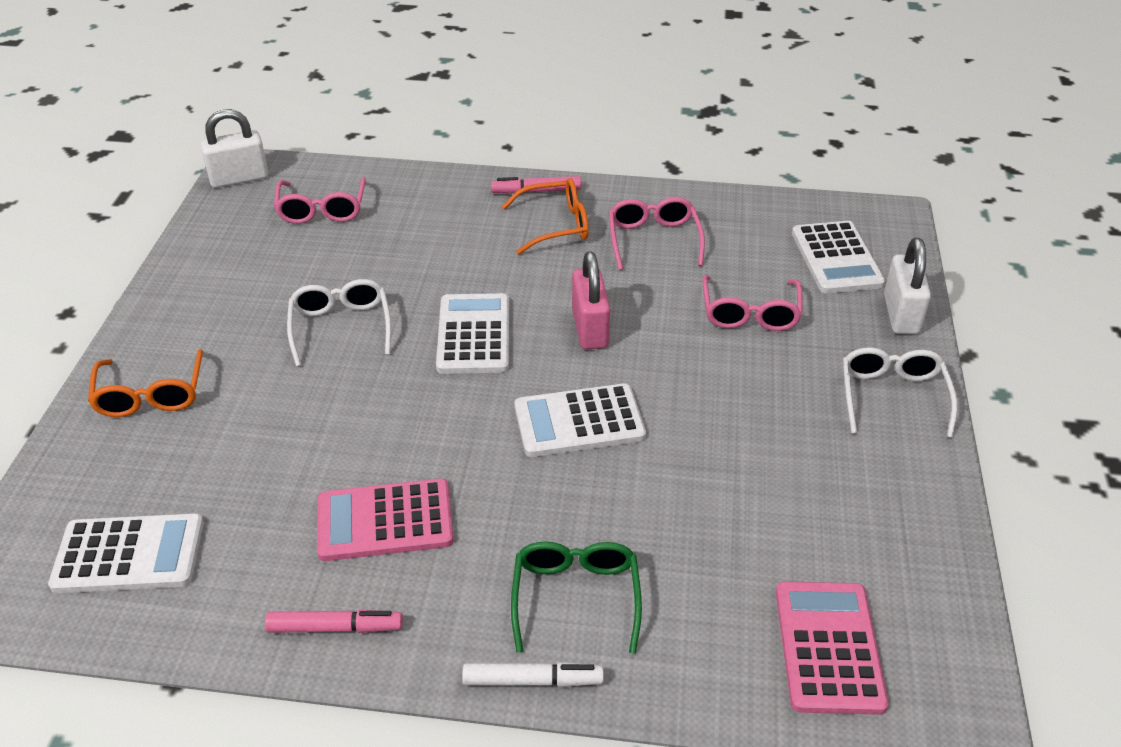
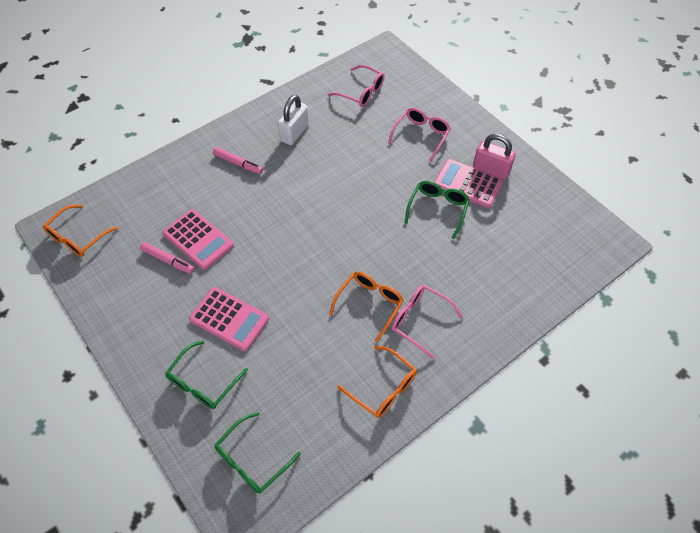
green glasses: 1 -> 3
orange glasses: 2 -> 3
pink calculator: 2 -> 3
white calculator: 4 -> 0
white glasses: 2 -> 0
white marker: 1 -> 0
white padlock: 2 -> 1

